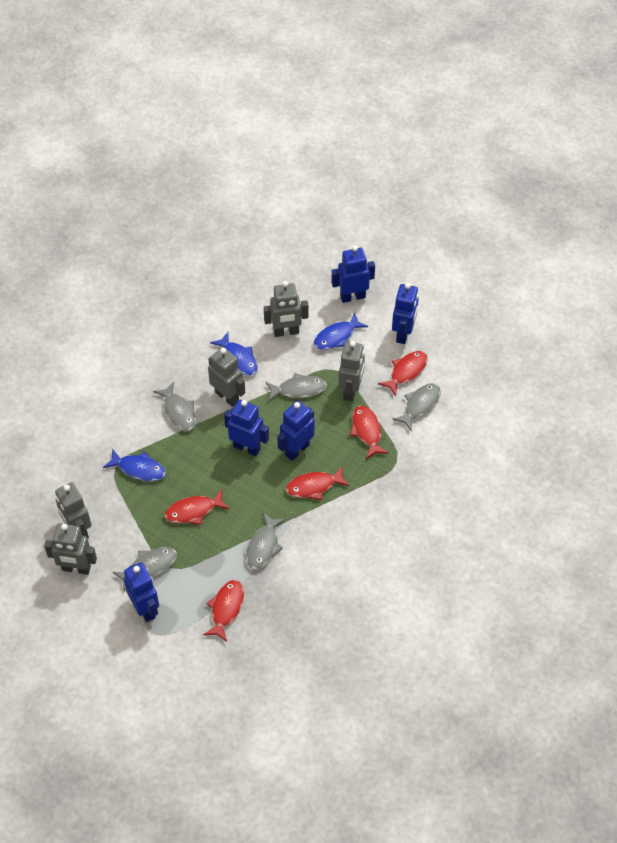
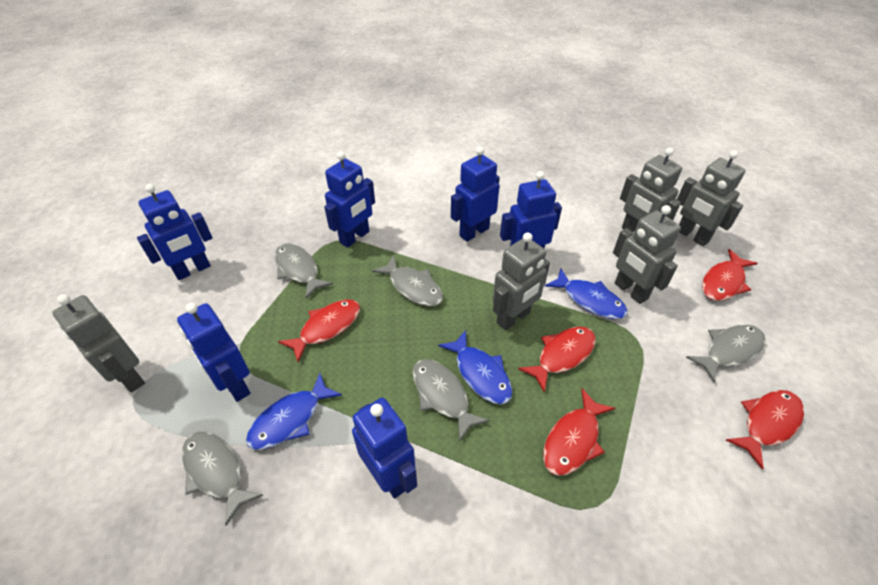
blue robot: 5 -> 6

